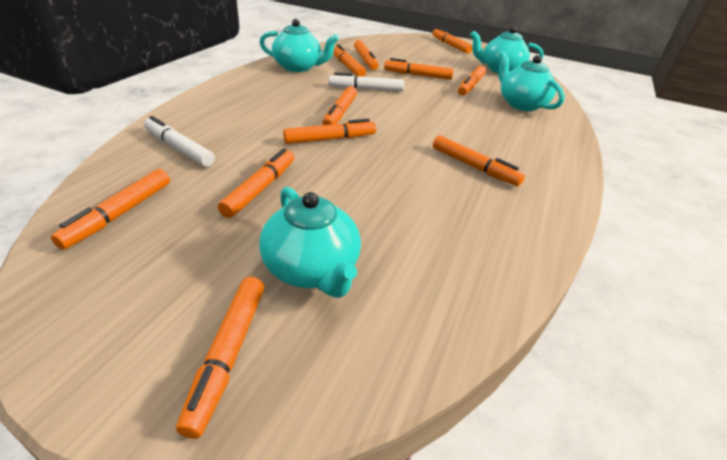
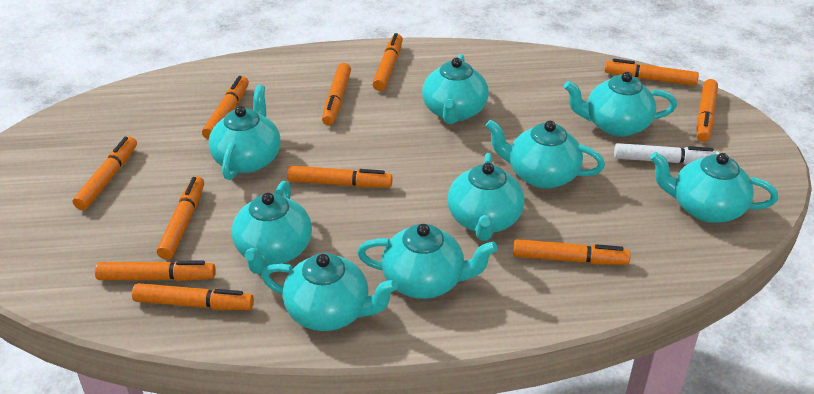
turquoise teapot: 4 -> 9
white marker: 2 -> 1

